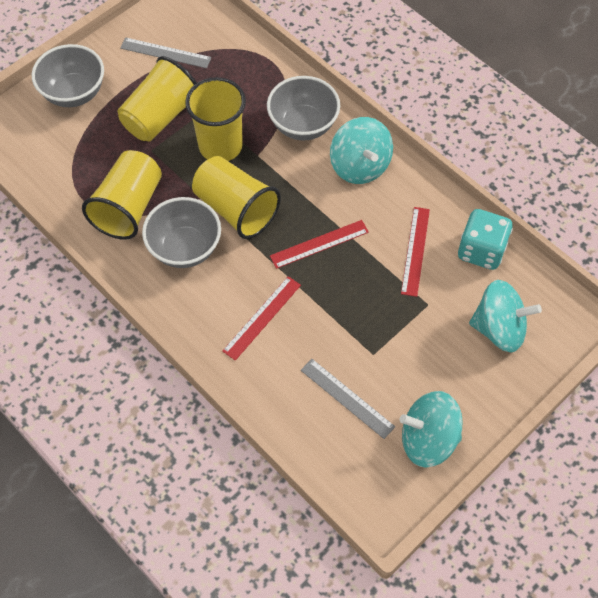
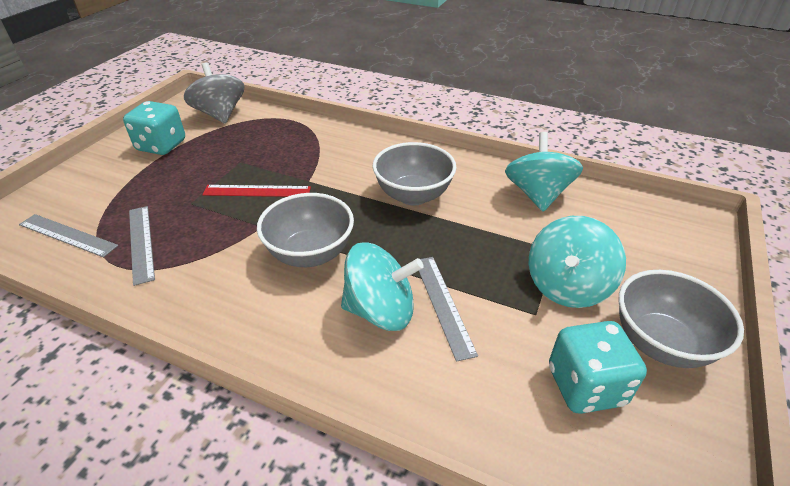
grey ruler: 2 -> 3
grey spinning top: 0 -> 1
red ruler: 3 -> 1
turquoise dice: 1 -> 2
yellow cup: 4 -> 0

